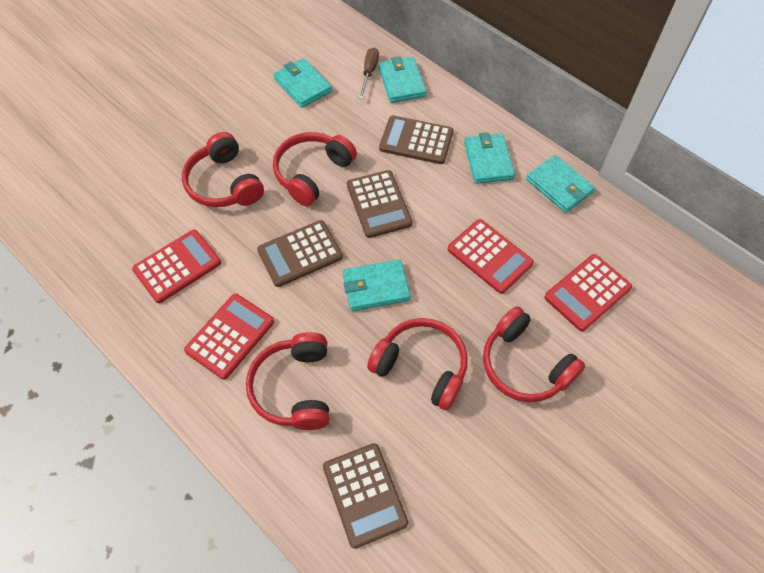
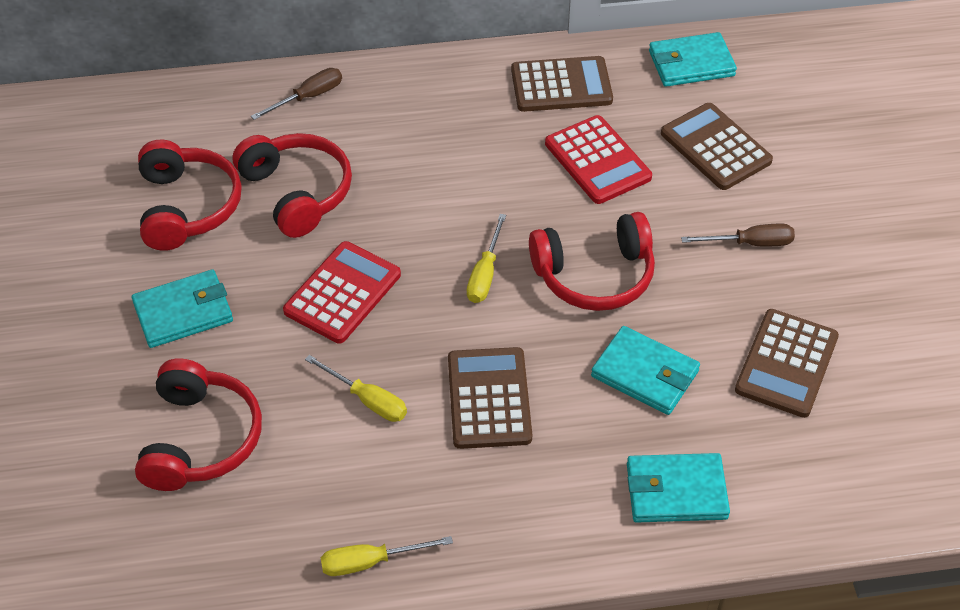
brown screwdriver: 1 -> 2
red calculator: 4 -> 2
red headphones: 5 -> 4
turquoise wallet: 5 -> 4
yellow screwdriver: 0 -> 3

